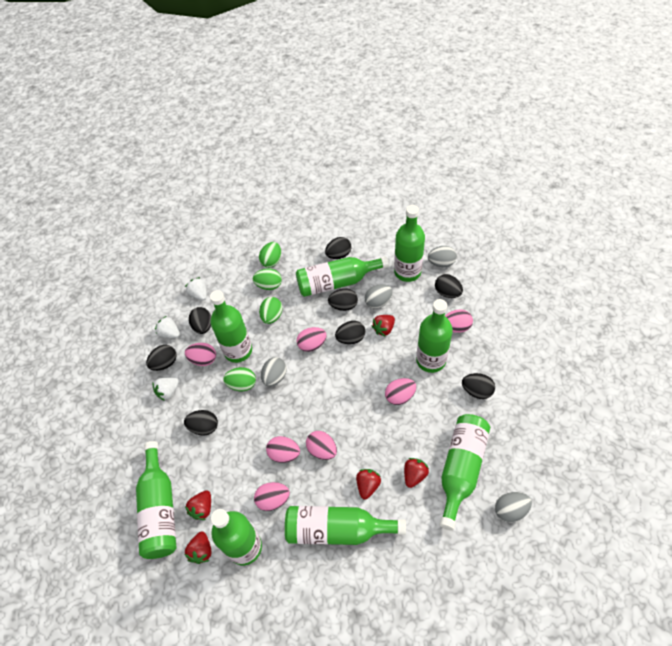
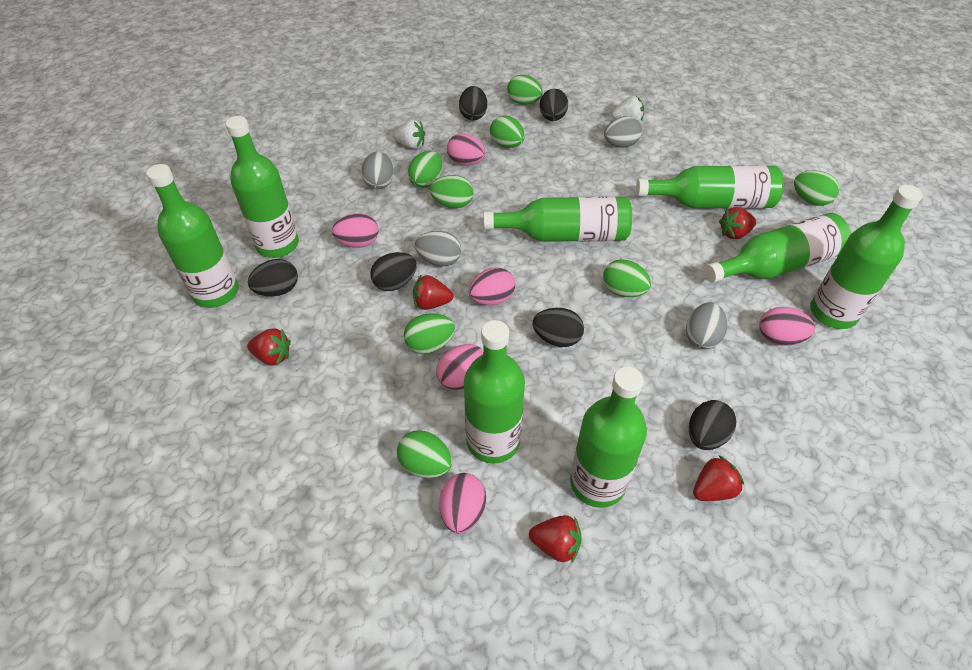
black egg: 8 -> 6
green egg: 4 -> 8
pink egg: 7 -> 6
white strawberry: 3 -> 2

